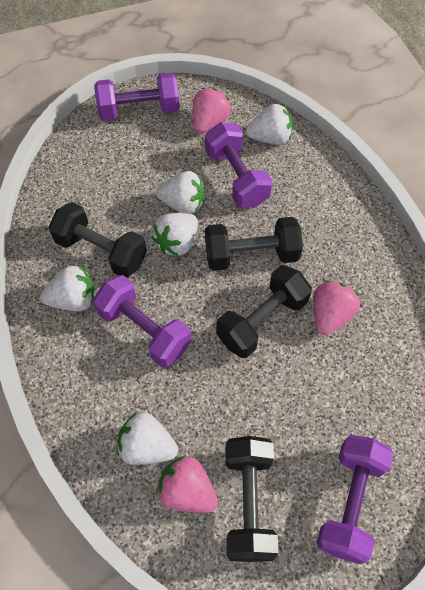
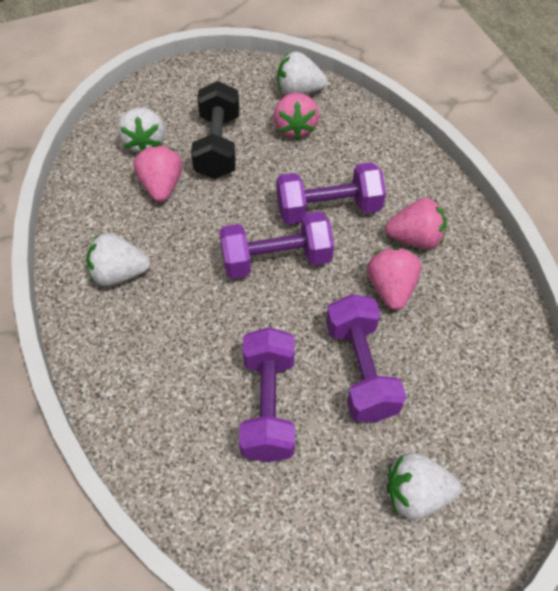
black dumbbell: 4 -> 1
pink strawberry: 3 -> 4
white strawberry: 5 -> 4

